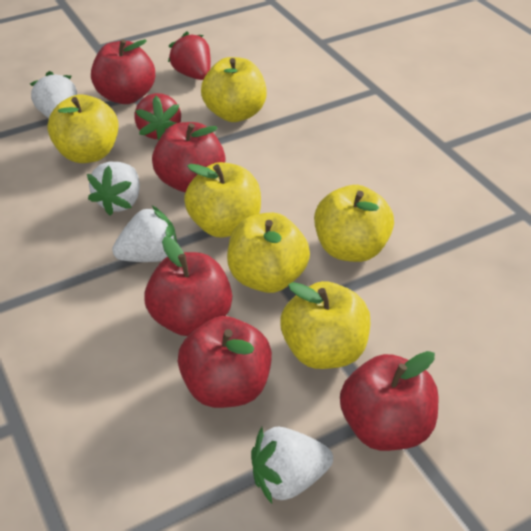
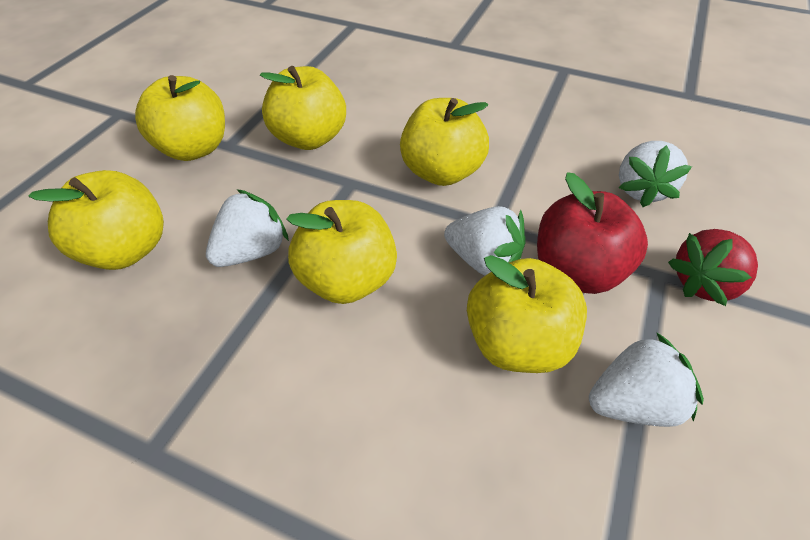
red apple: 5 -> 1
red strawberry: 2 -> 1

